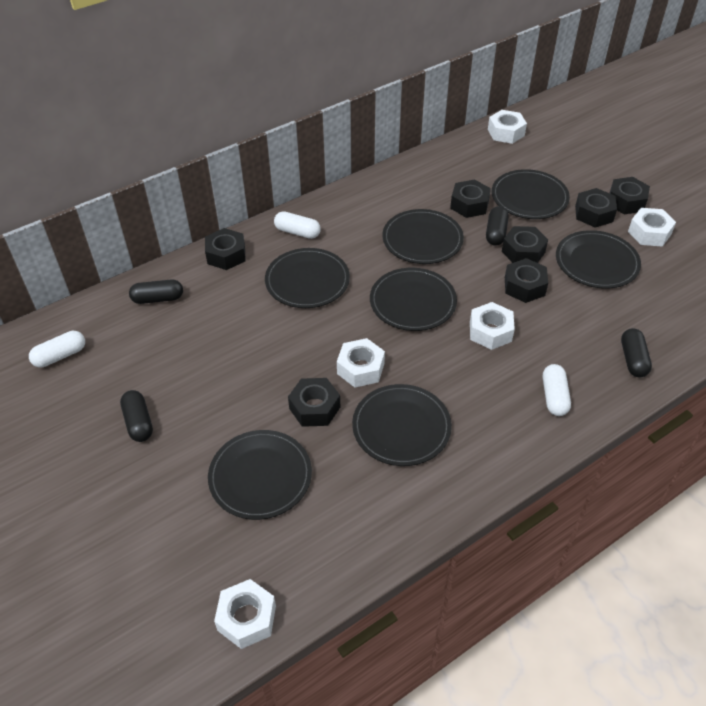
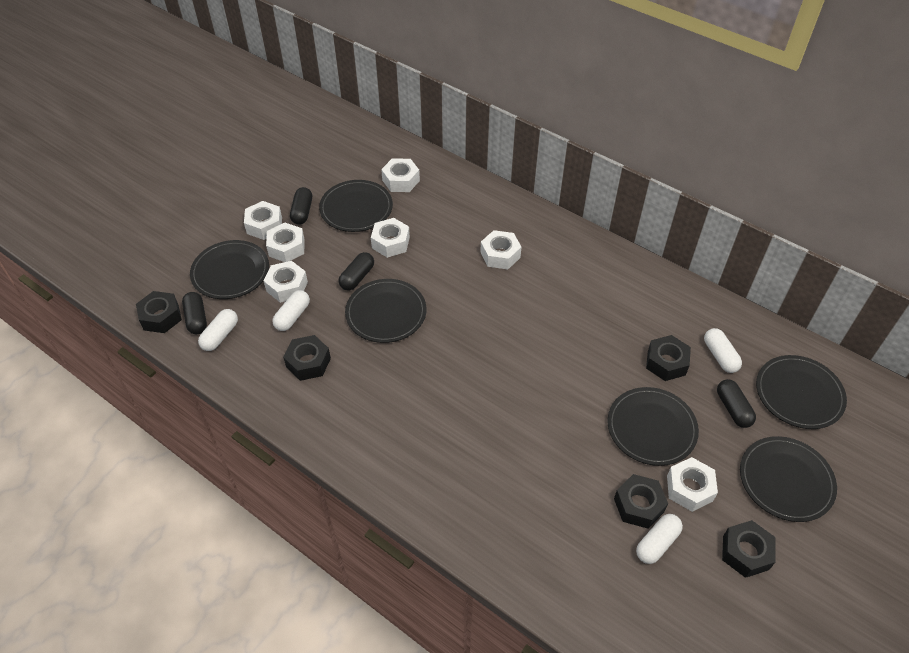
black nut: 7 -> 5
black plate: 7 -> 6
white capsule: 3 -> 4
white nut: 5 -> 7

